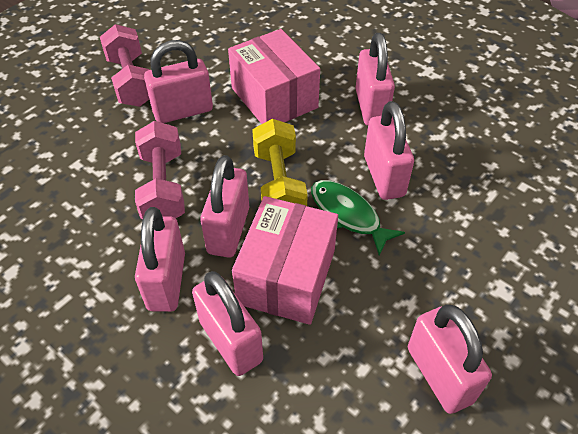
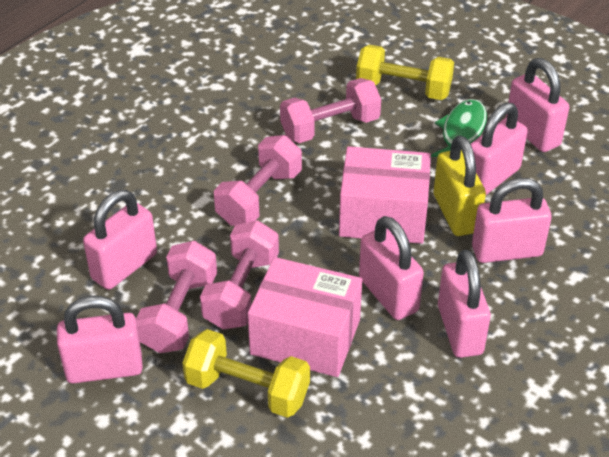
pink dumbbell: 2 -> 4
yellow dumbbell: 1 -> 2
yellow padlock: 0 -> 1

